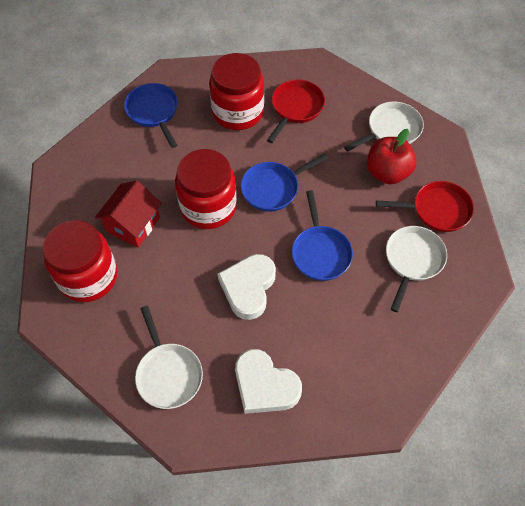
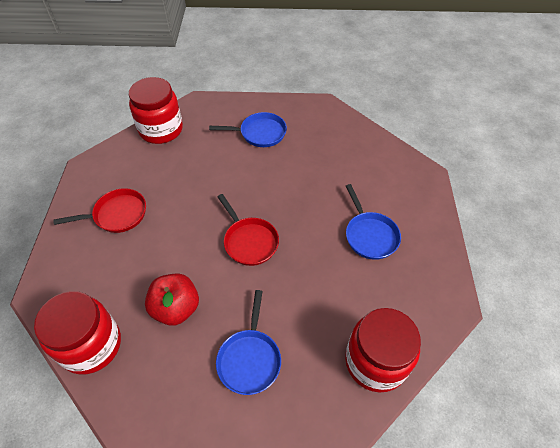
red house: 1 -> 0
white heart: 2 -> 0
white pan: 3 -> 0

